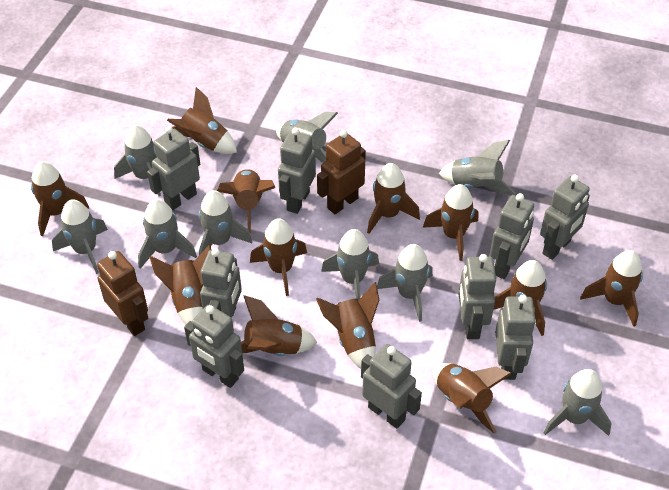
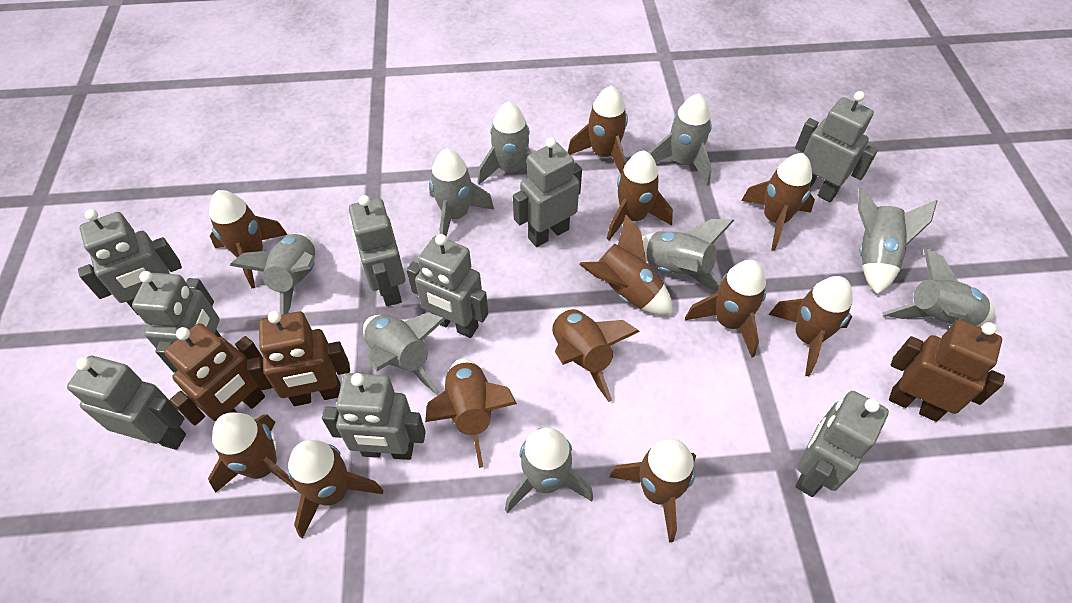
brown robot: 2 -> 3

